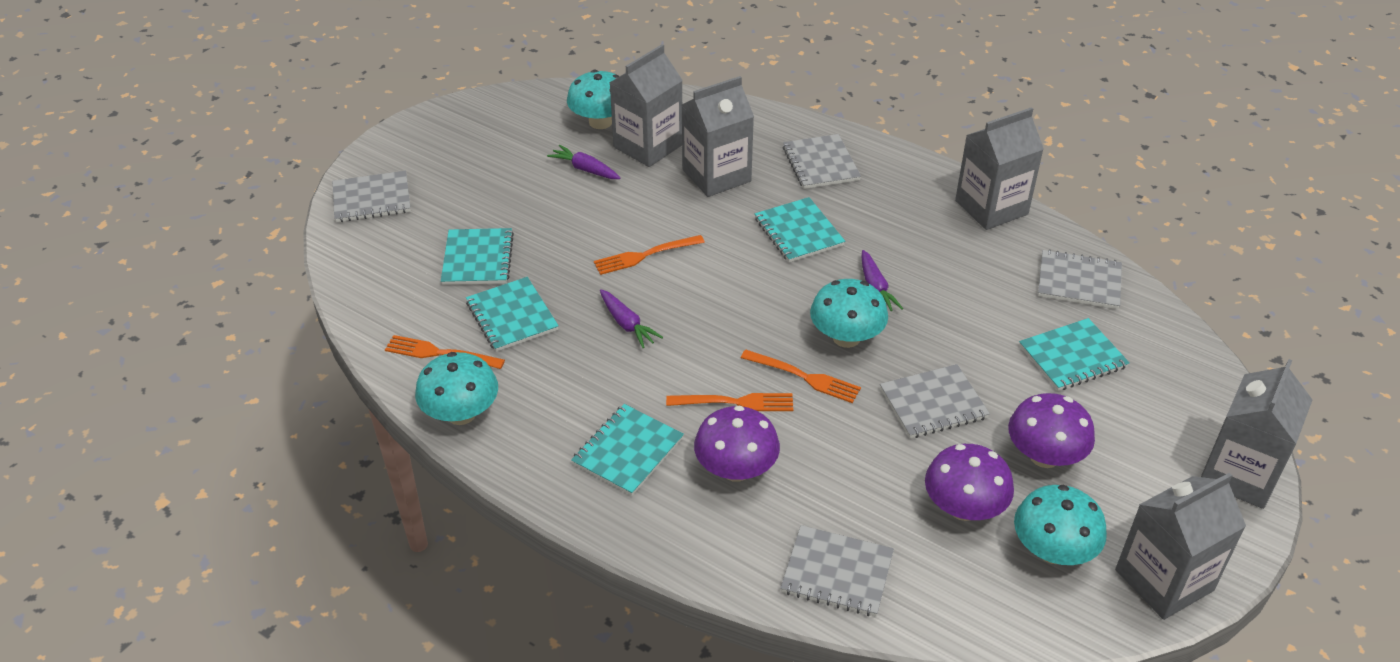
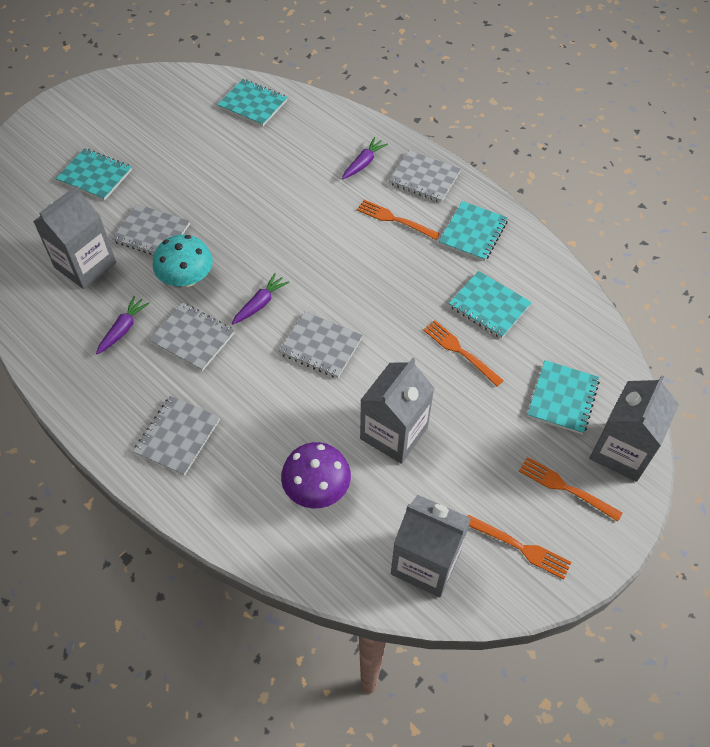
grey carton: 5 -> 4
purple mushroom: 3 -> 1
turquoise mushroom: 4 -> 1

